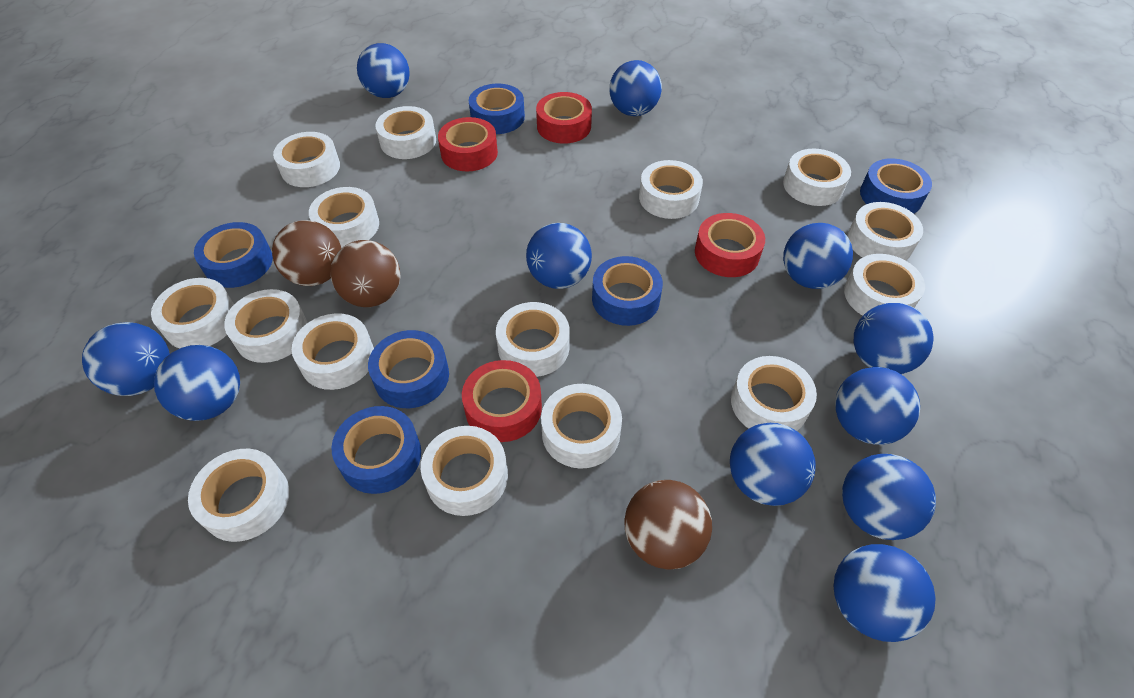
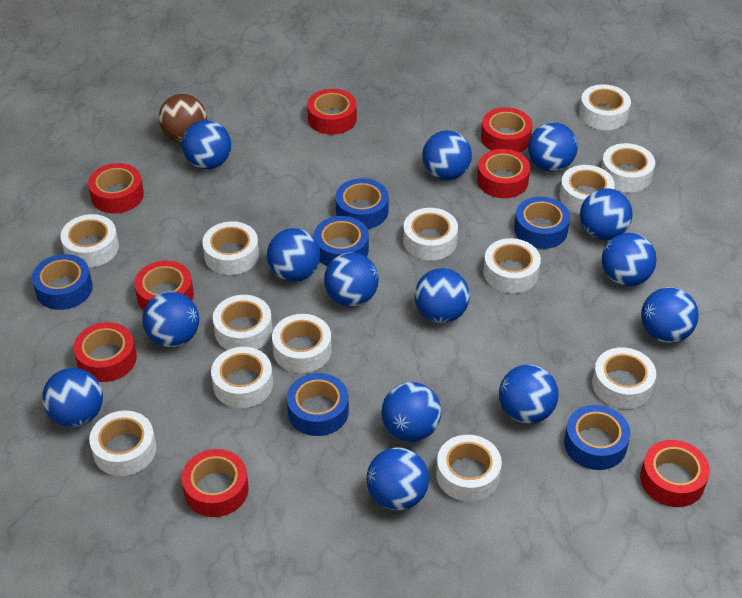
blue ball: 11 -> 14
brown ball: 3 -> 1
red tape: 4 -> 8
white tape: 15 -> 13

